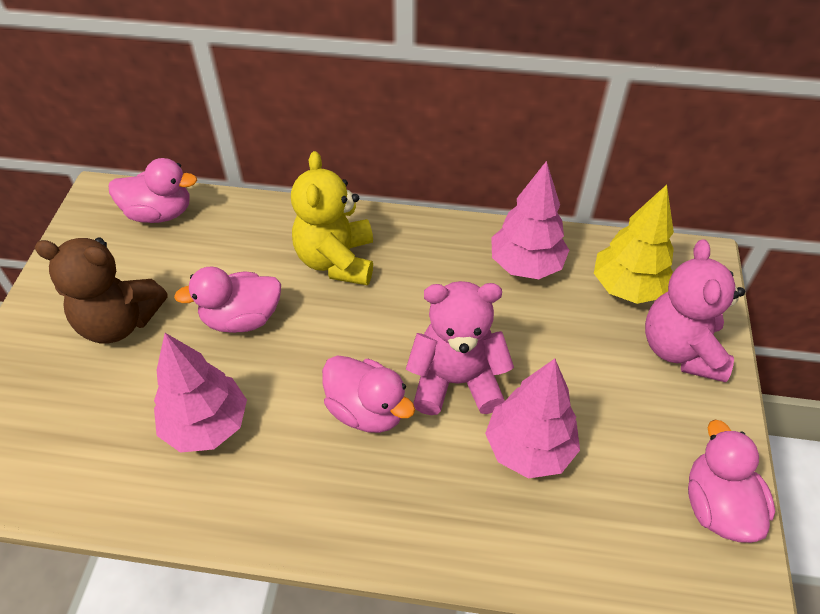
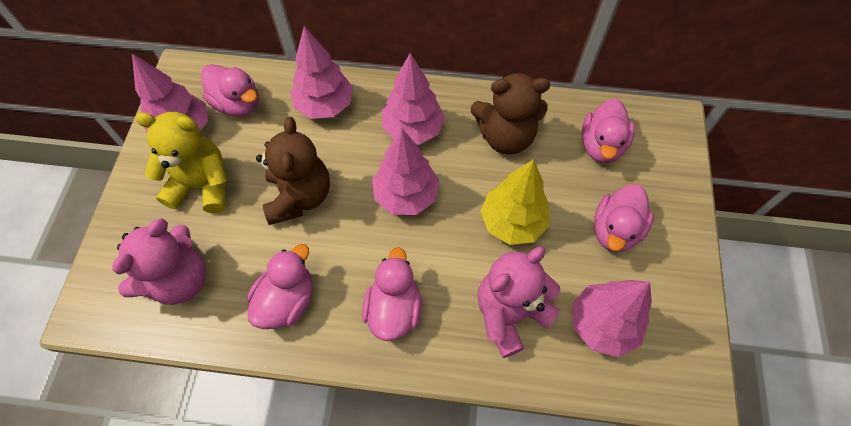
brown teddy bear: 1 -> 2
pink duck: 4 -> 5
pink tree: 3 -> 5

